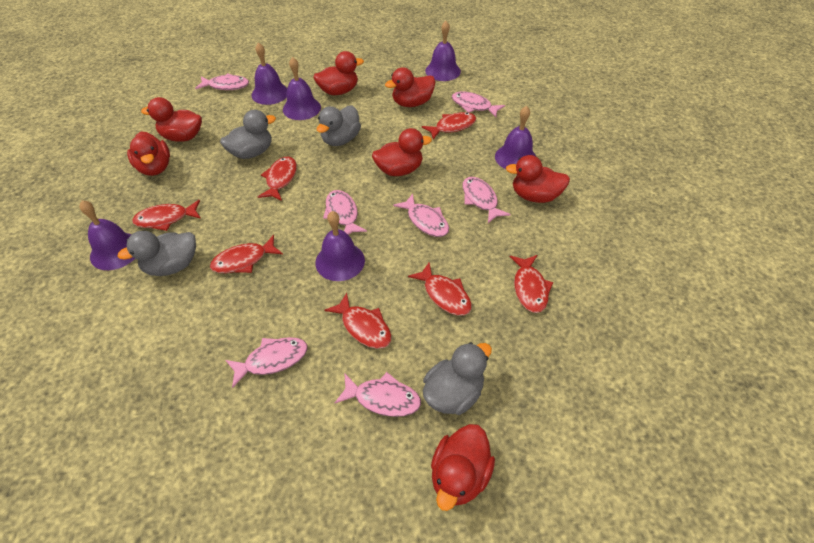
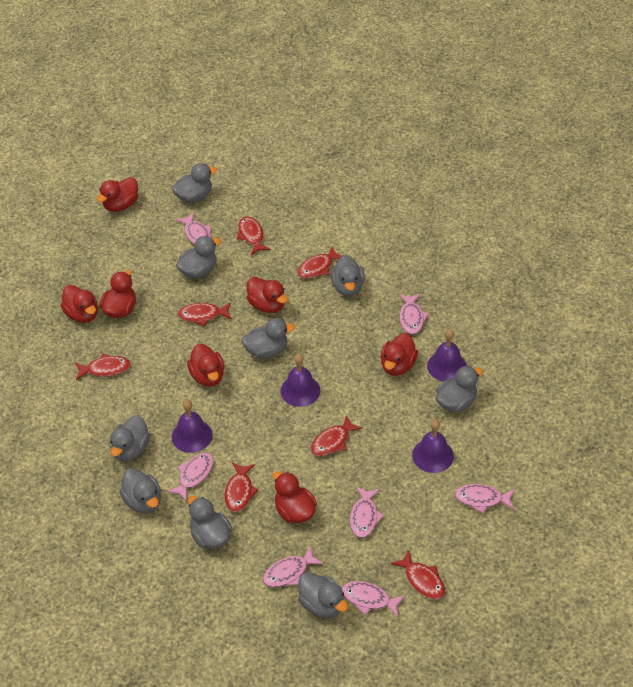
grey duck: 4 -> 9
purple bell: 6 -> 4

